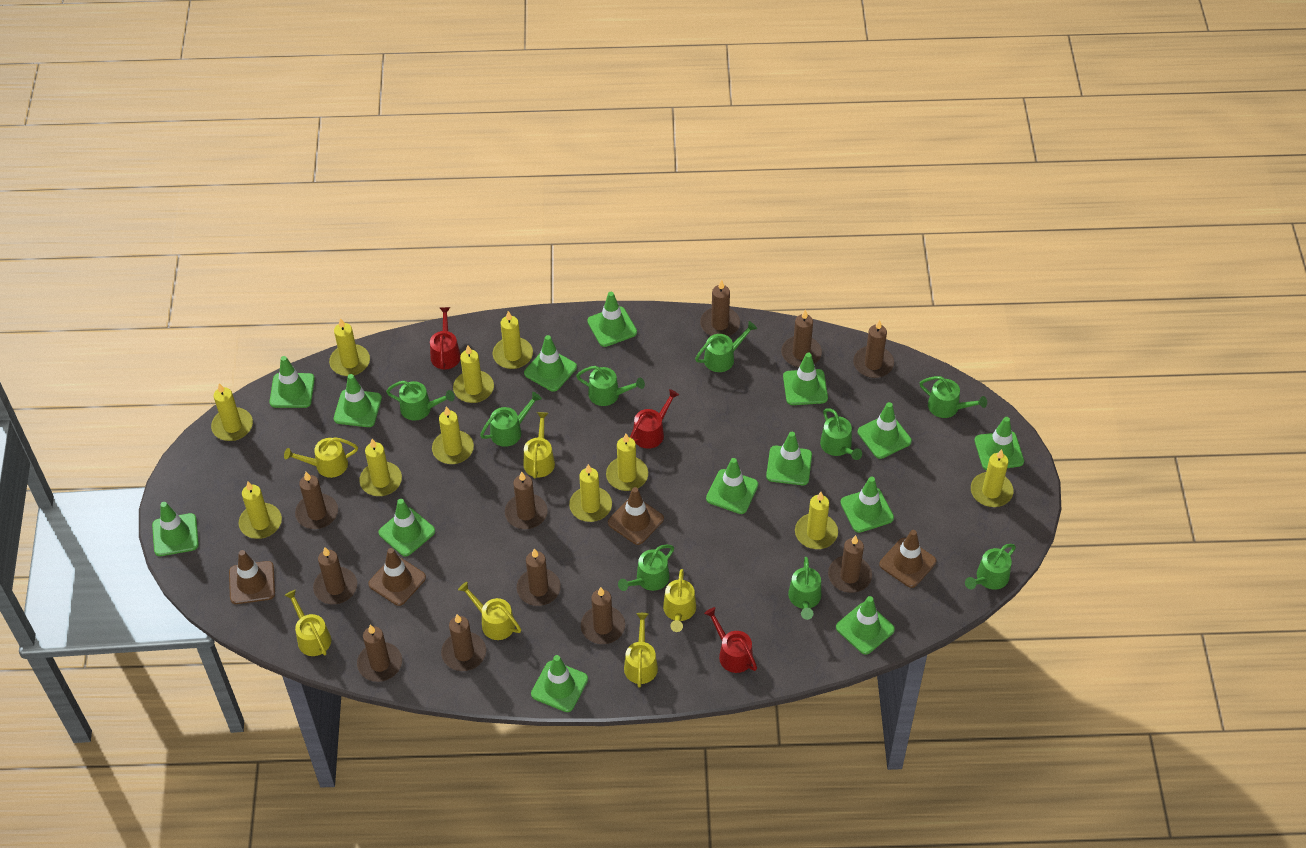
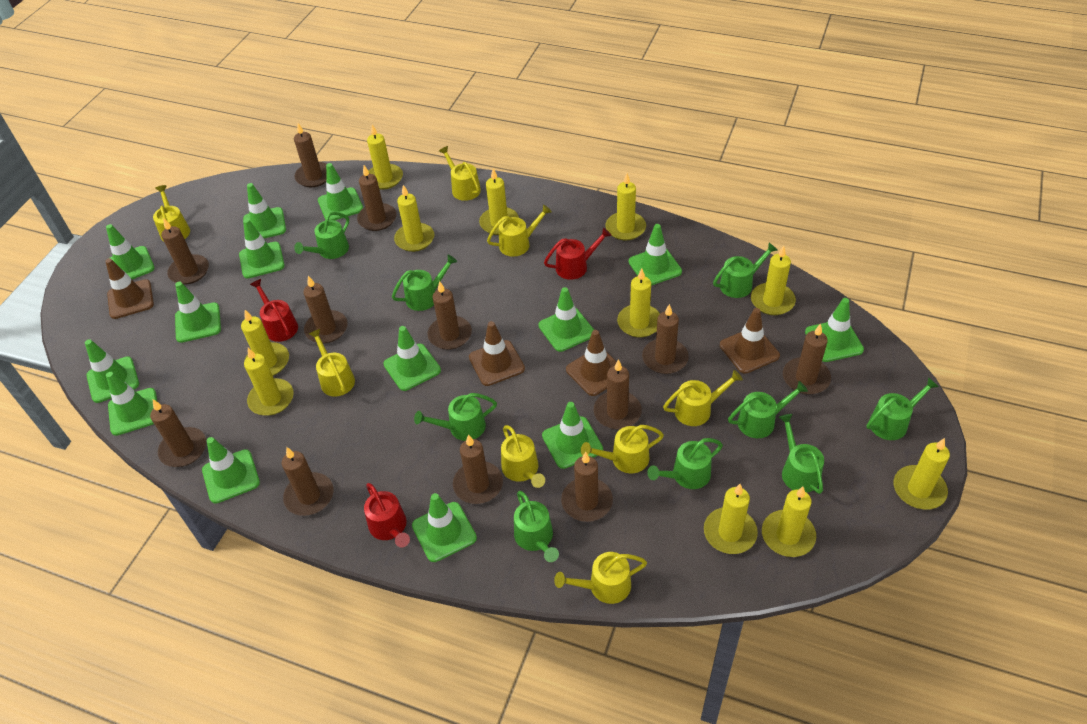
brown candle: 11 -> 12
yellow watering can: 6 -> 8

